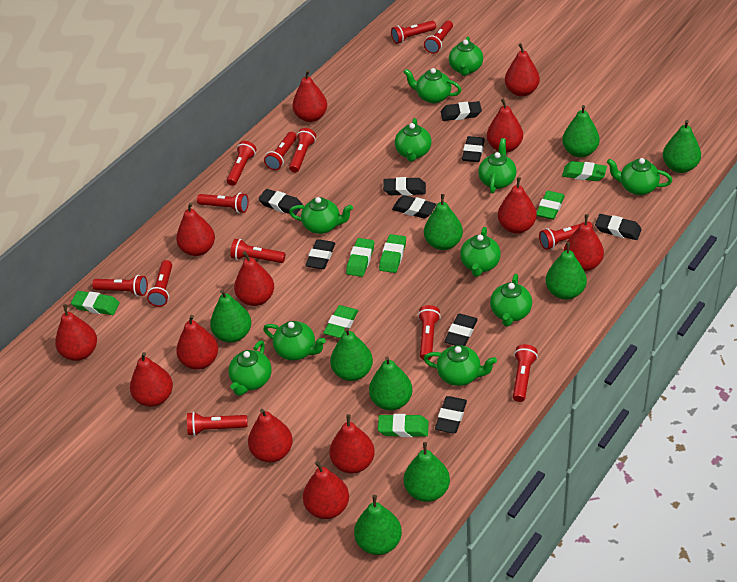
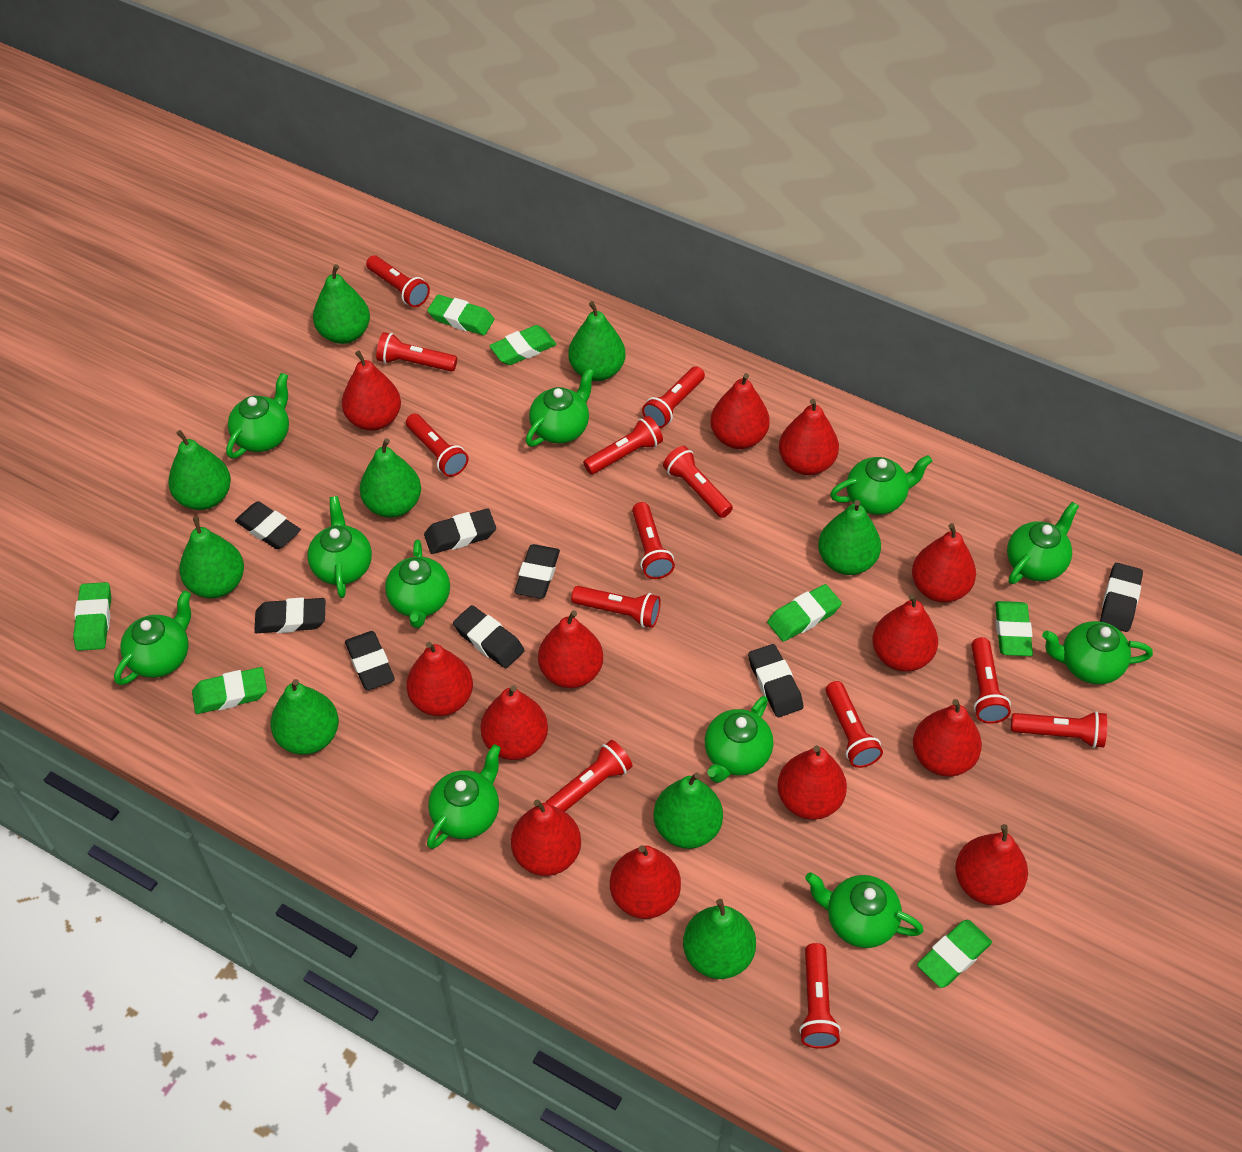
black eraser: 9 -> 8

